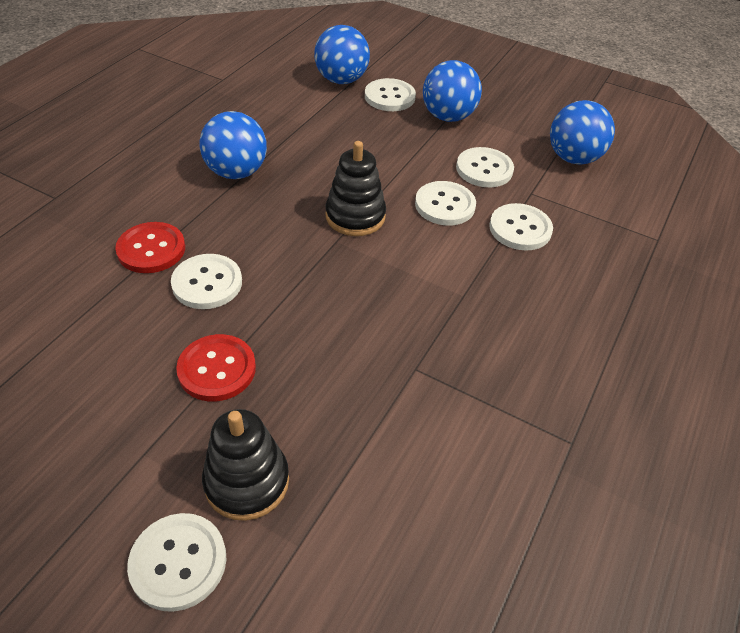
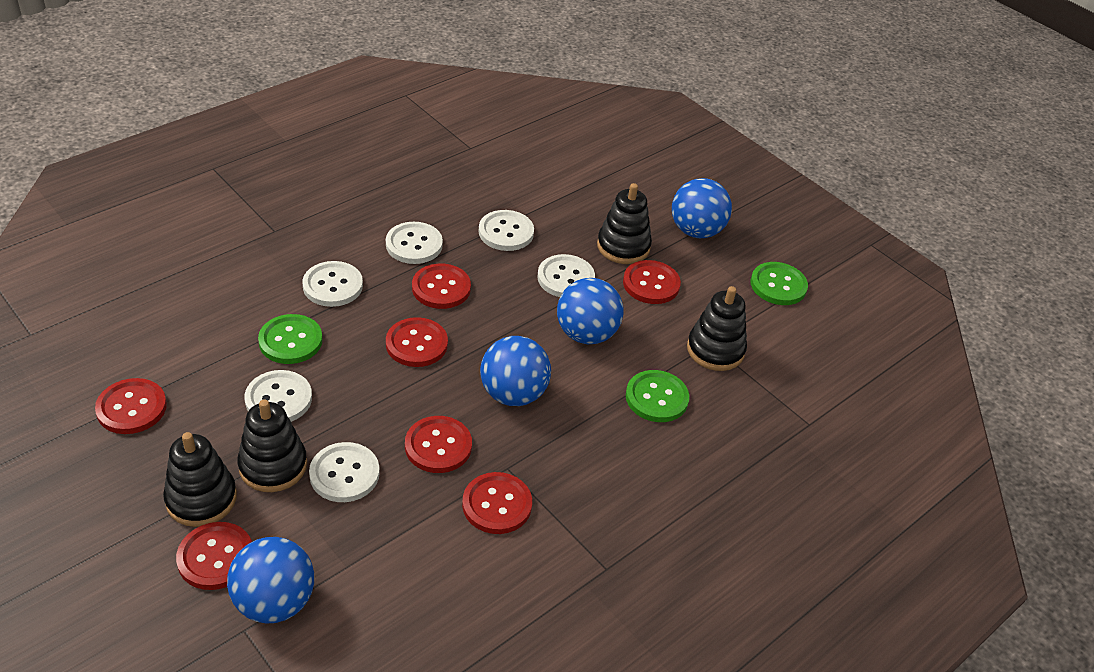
black stacking toy: 2 -> 4
green button: 0 -> 3
red button: 2 -> 7

